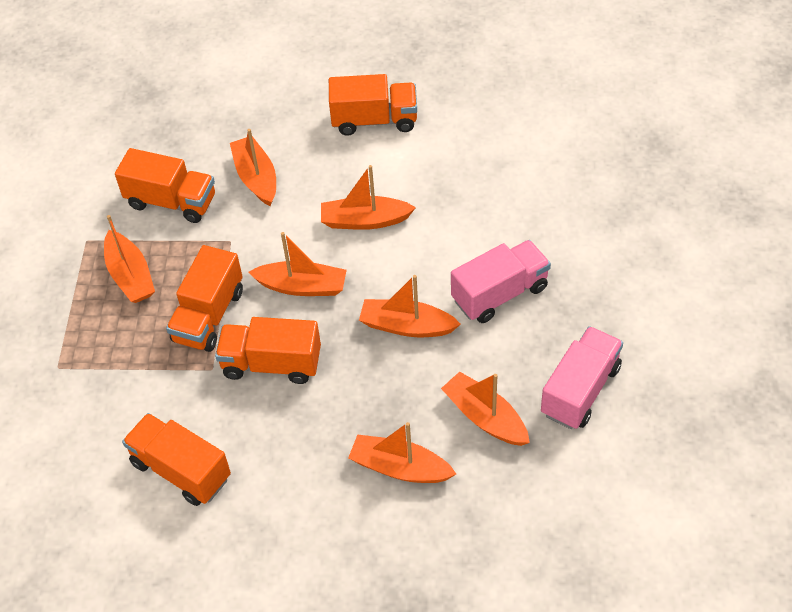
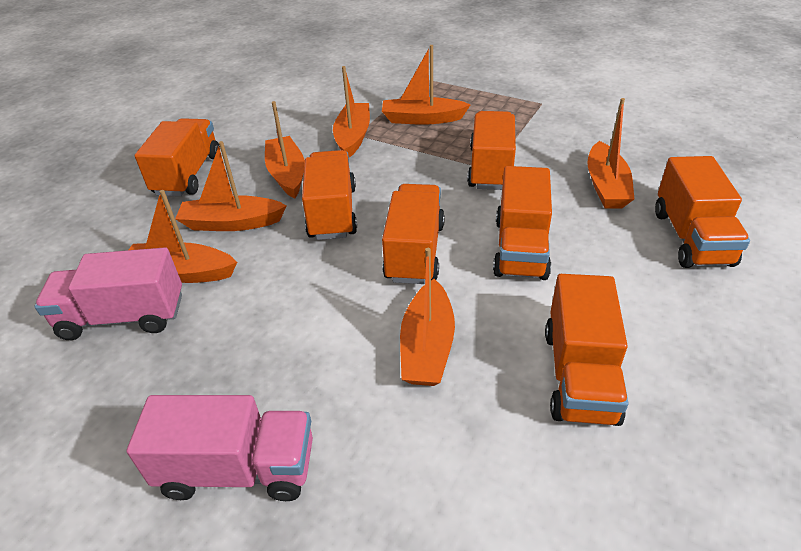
orange truck: 5 -> 7

